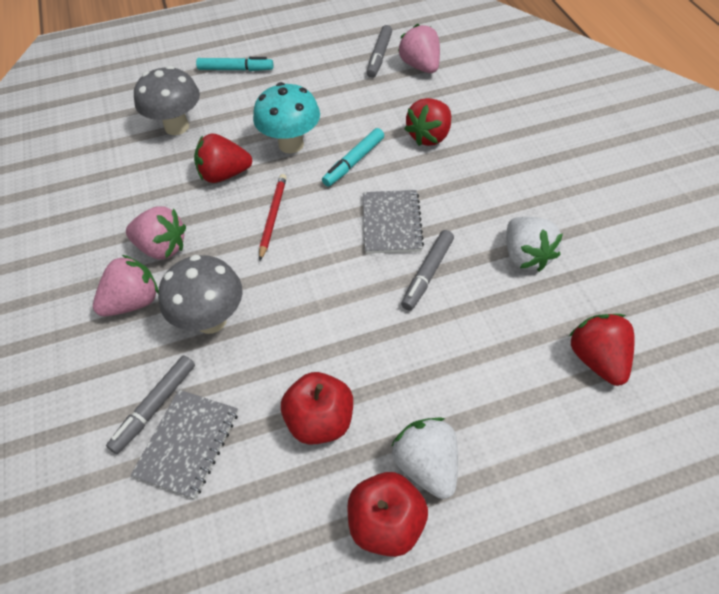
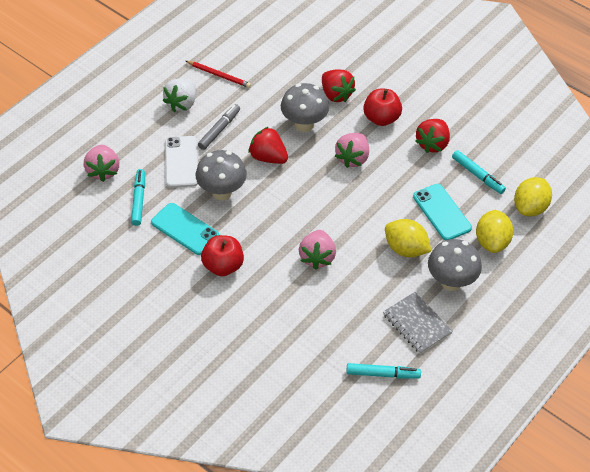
grey marker: 3 -> 1
grey mushroom: 2 -> 3
grey notebook: 2 -> 1
turquoise marker: 2 -> 3
turquoise mushroom: 1 -> 0
turquoise phone: 0 -> 2
white phone: 0 -> 1
white strawberry: 2 -> 1
yellow lemon: 0 -> 3

